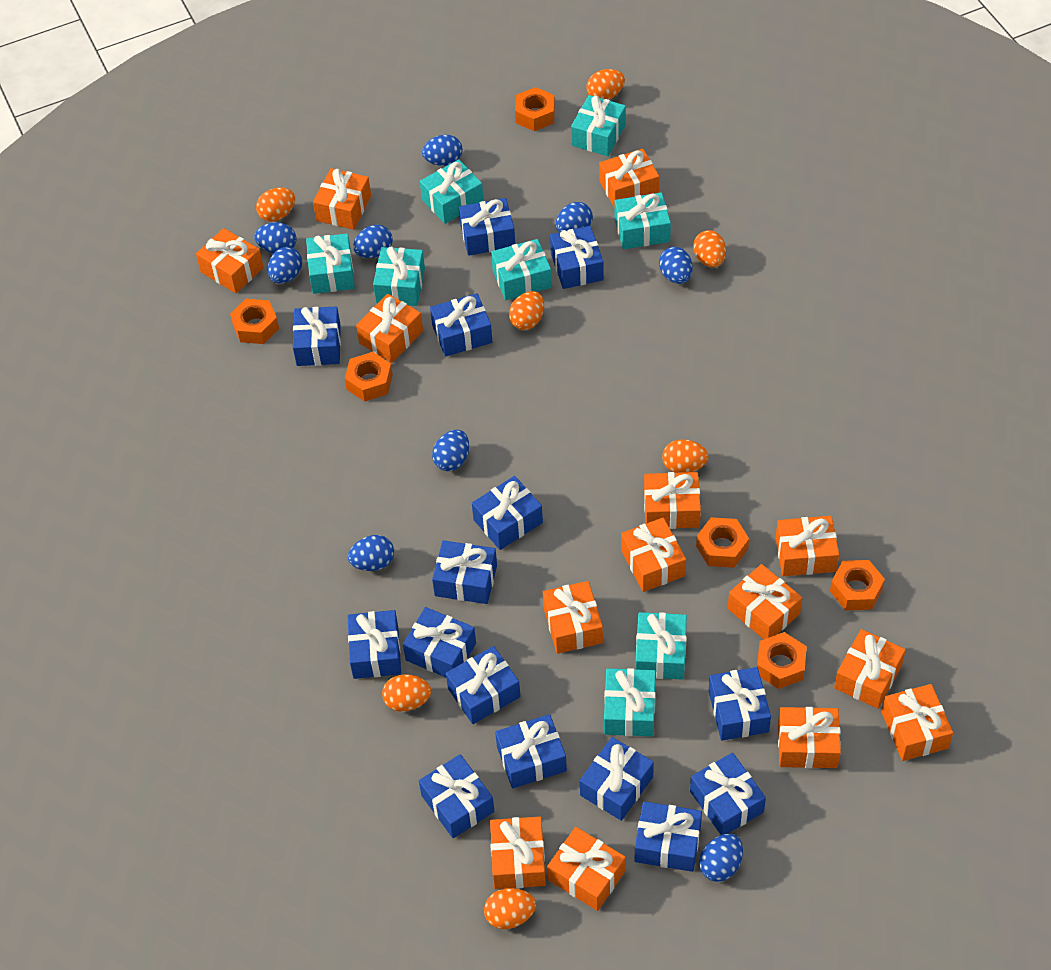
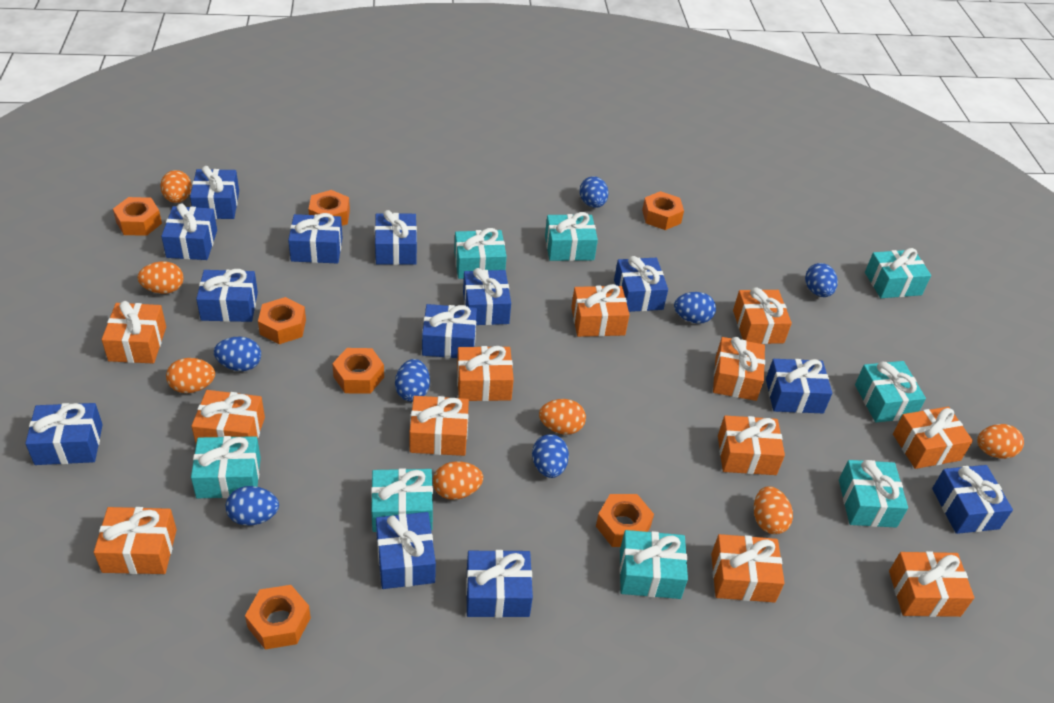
blue egg: 9 -> 7
blue gift: 15 -> 13
orange gift: 14 -> 12
orange nut: 6 -> 7

